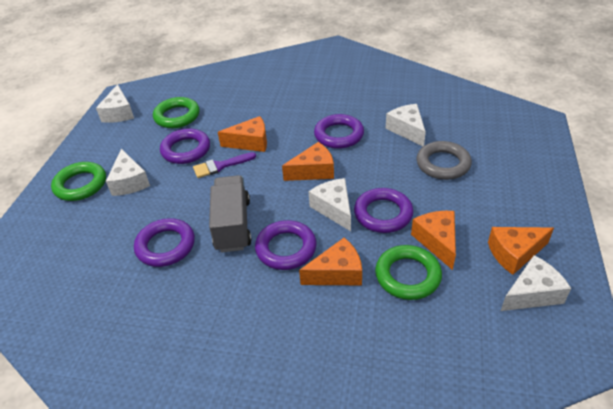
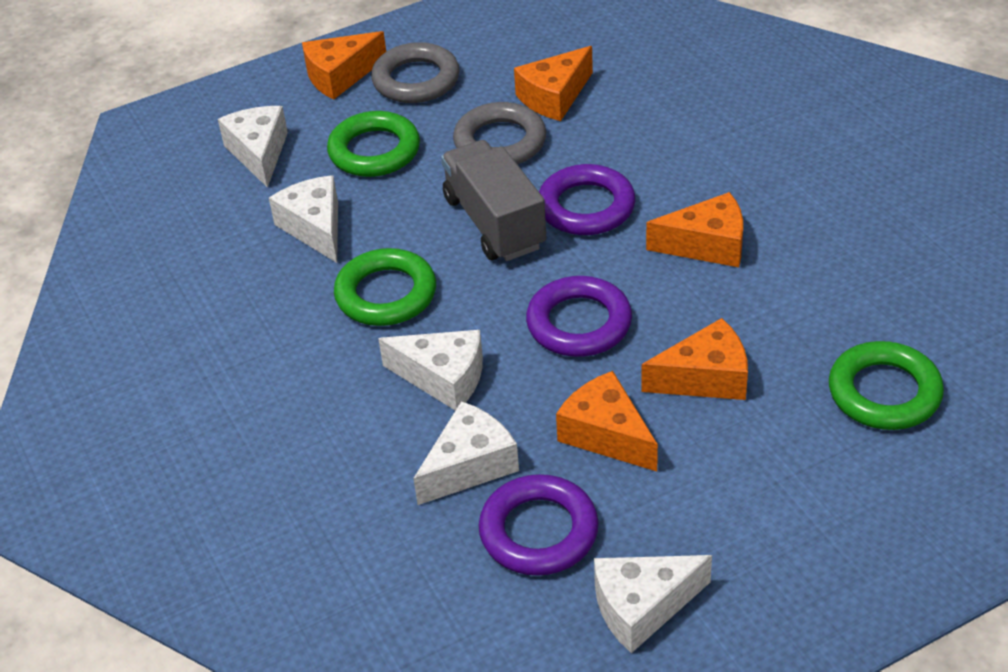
grey ring: 1 -> 2
purple brush: 1 -> 0
purple ring: 5 -> 3

